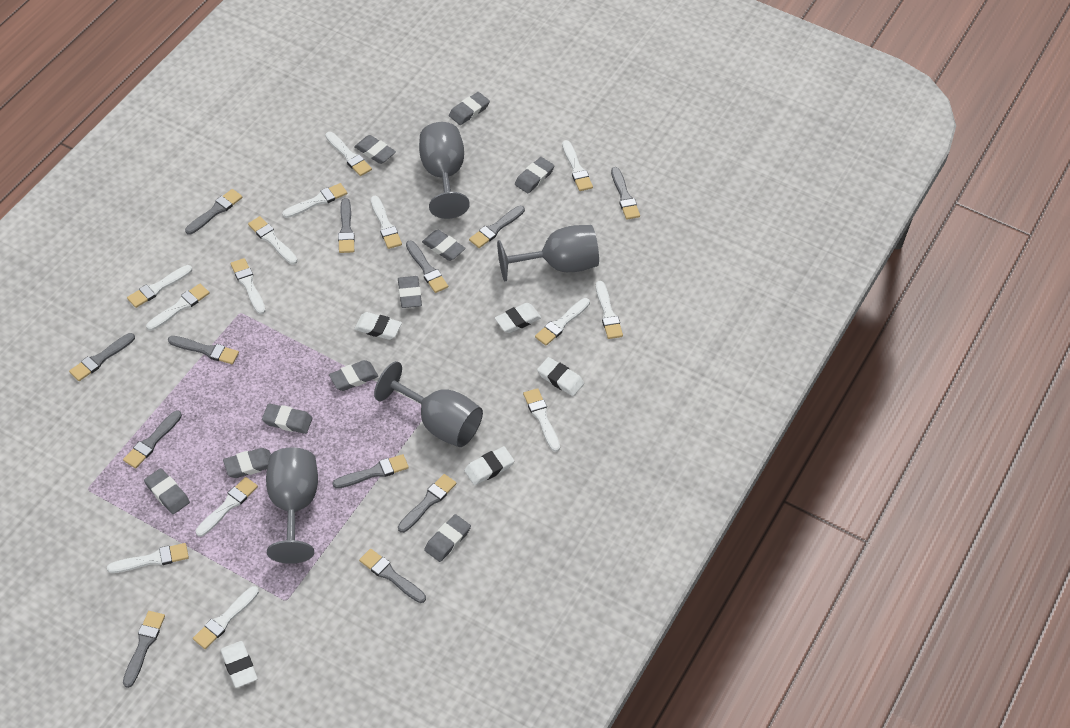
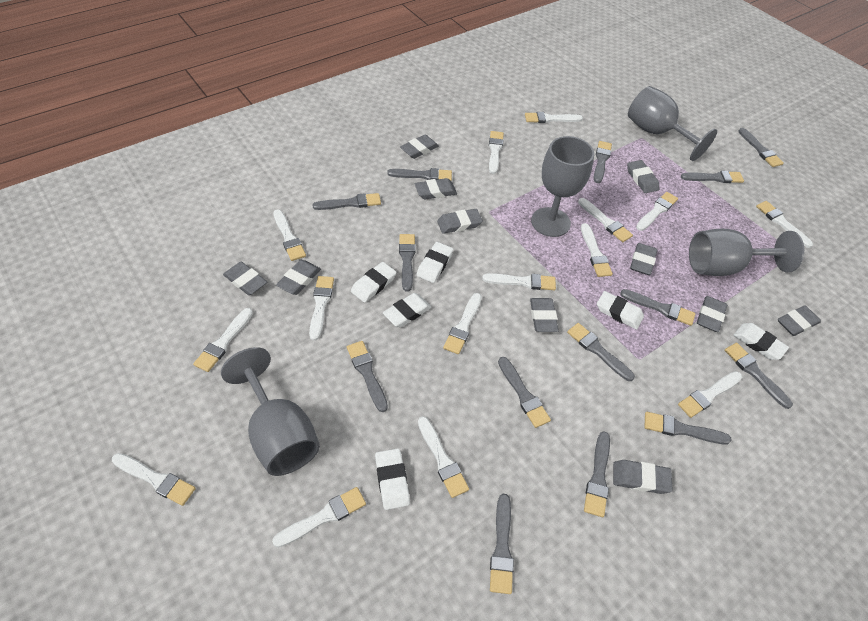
grey brush: 12 -> 14
grey eraser: 10 -> 11
white brush: 14 -> 15
white eraser: 5 -> 6

